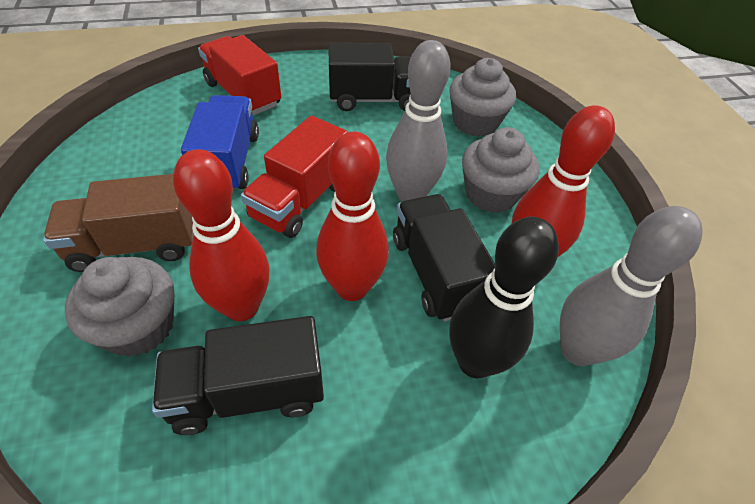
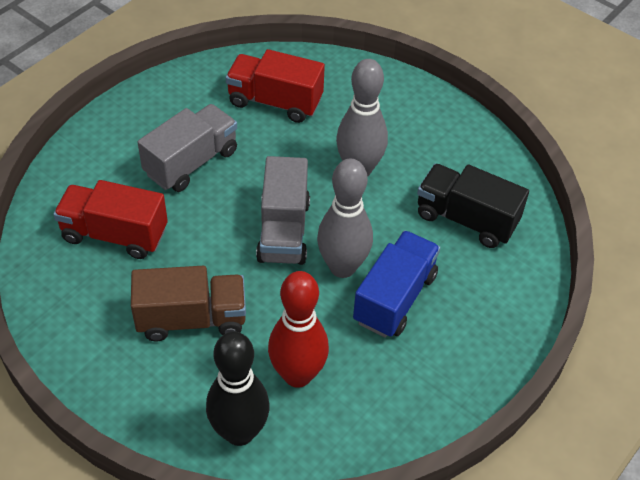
black truck: 3 -> 1
grey cupcake: 3 -> 0
grey truck: 0 -> 2
red bowling pin: 3 -> 1

